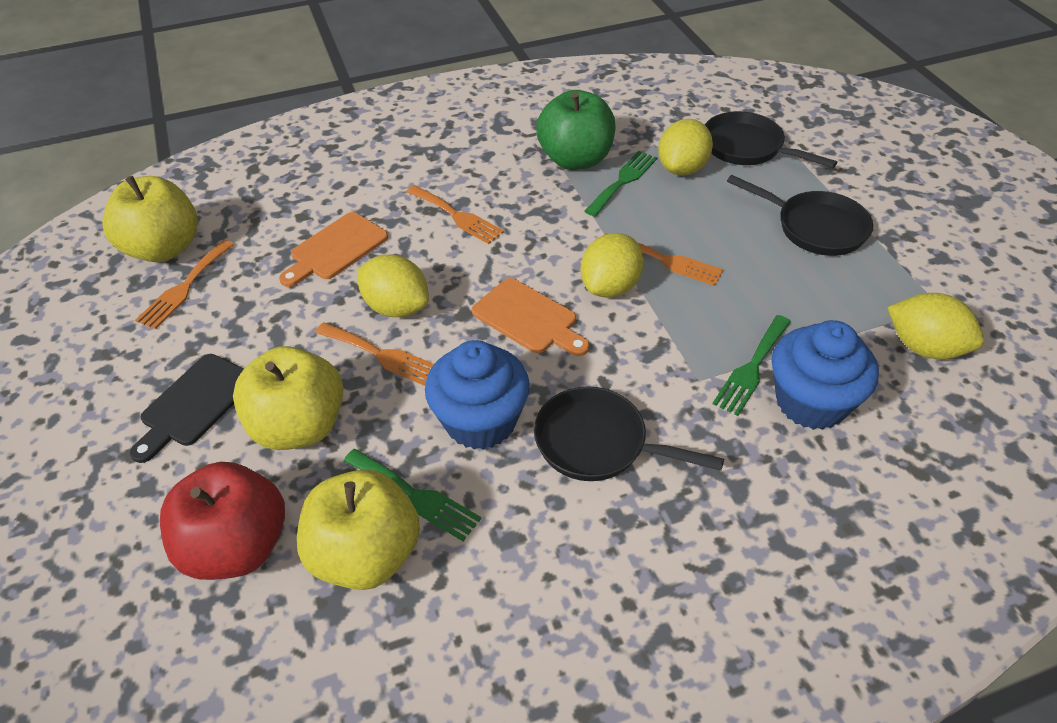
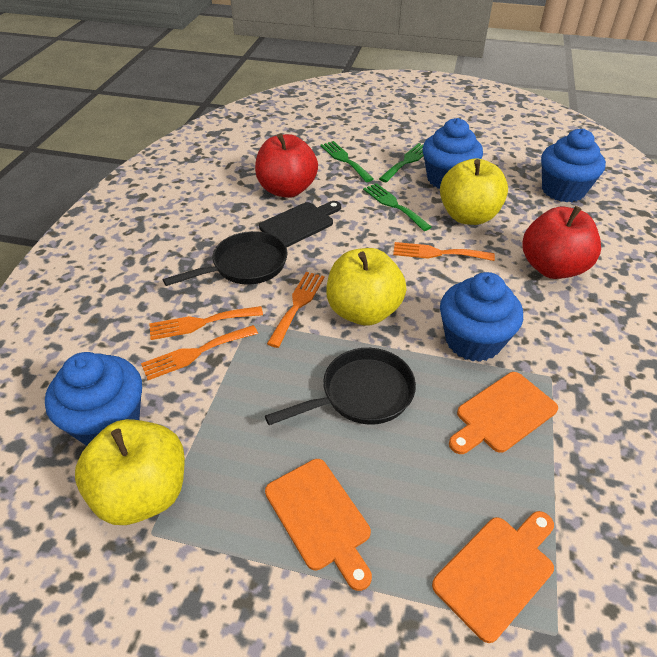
black pan: 3 -> 2
blue cupcake: 2 -> 4
green apple: 1 -> 0
orange cutting board: 2 -> 3
red apple: 1 -> 2
yellow lemon: 4 -> 0

